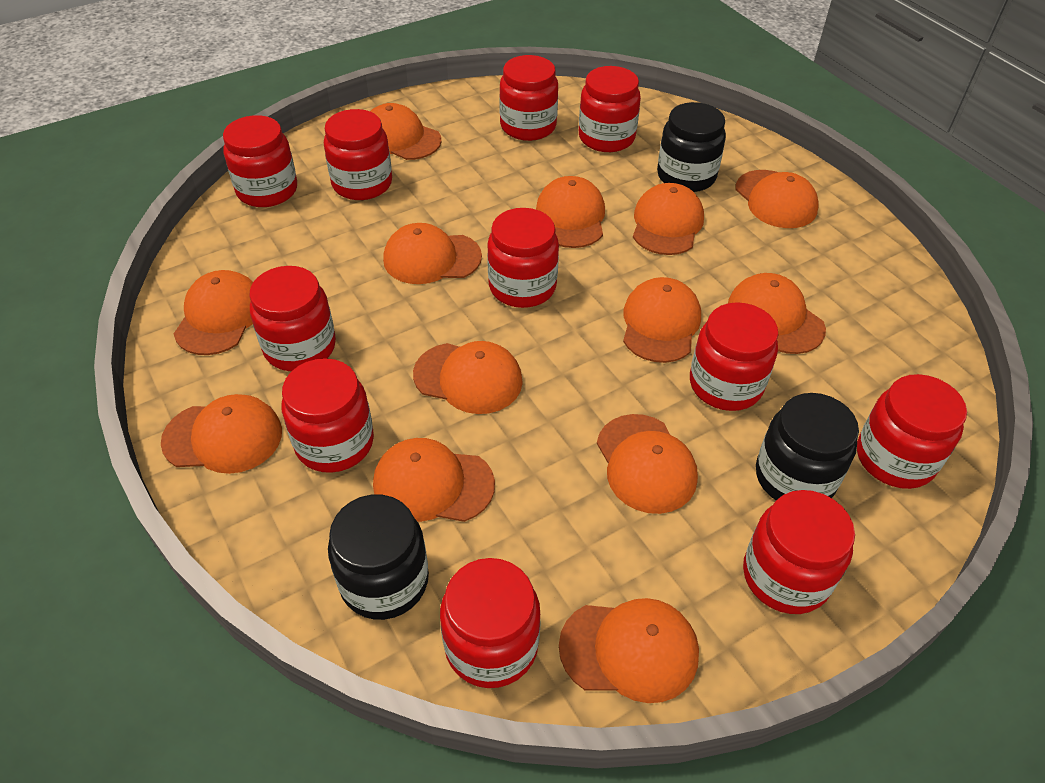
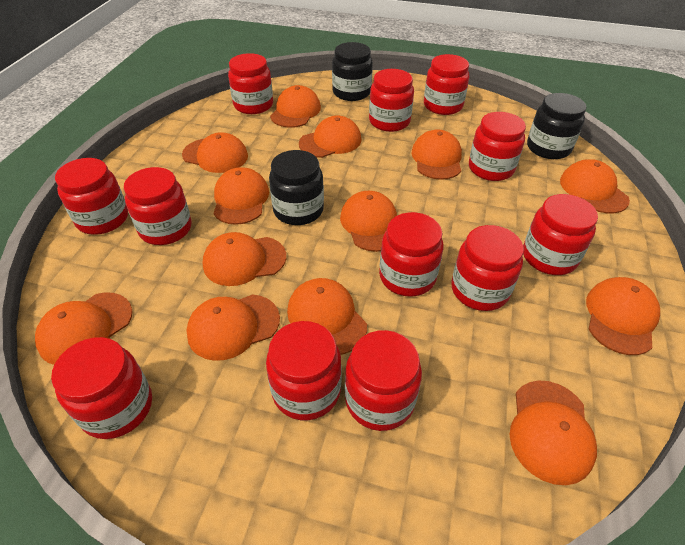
red jar: 11 -> 12

